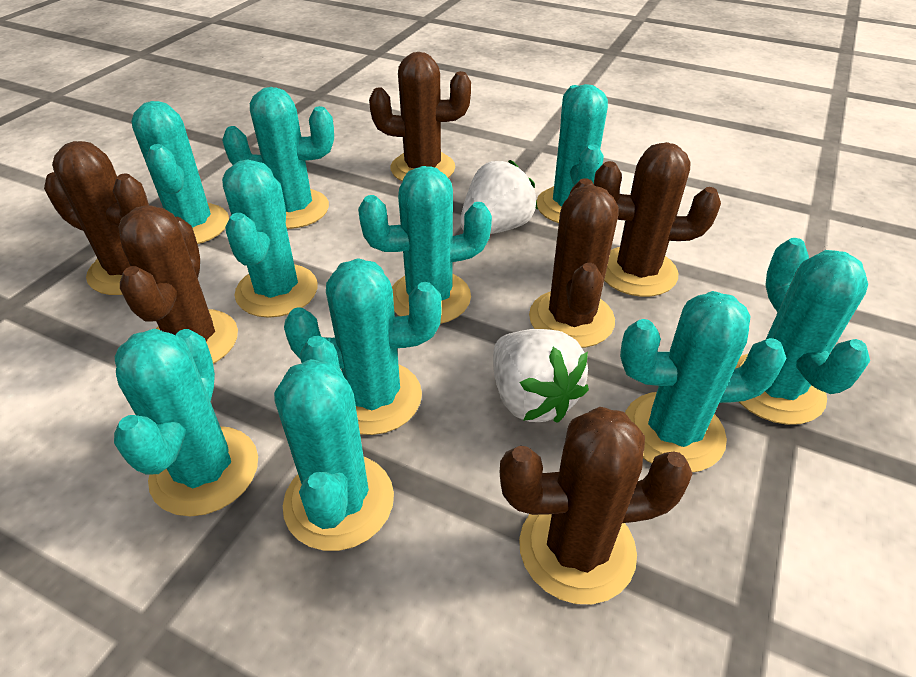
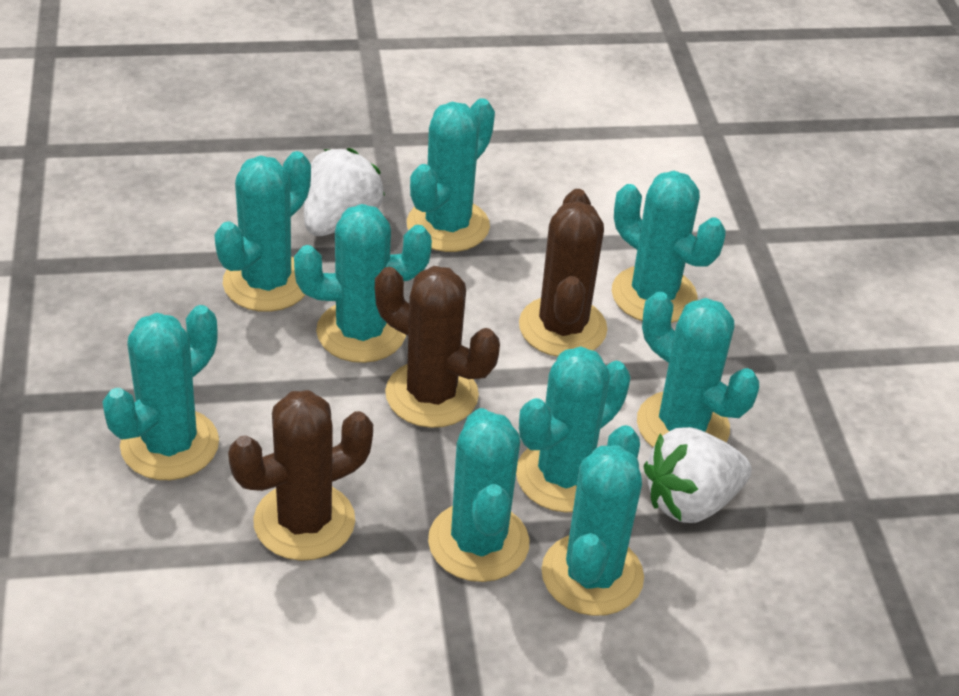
brown cactus: 6 -> 3
turquoise cactus: 10 -> 9

